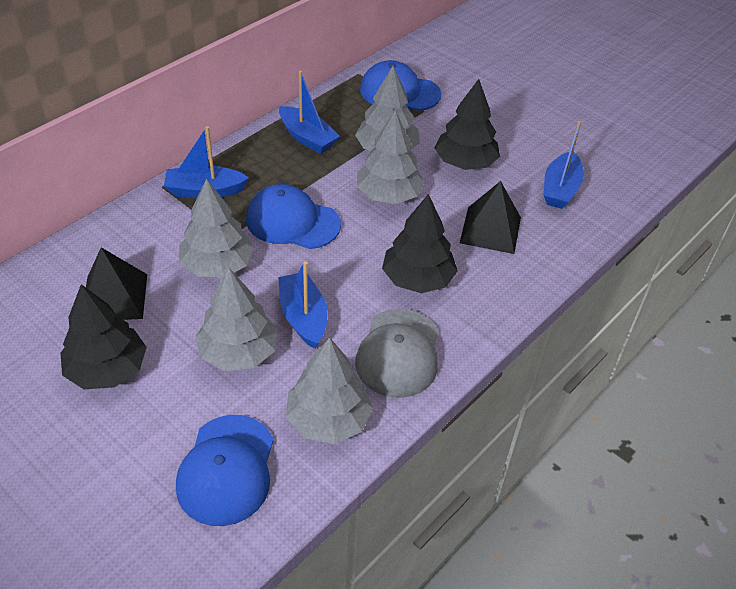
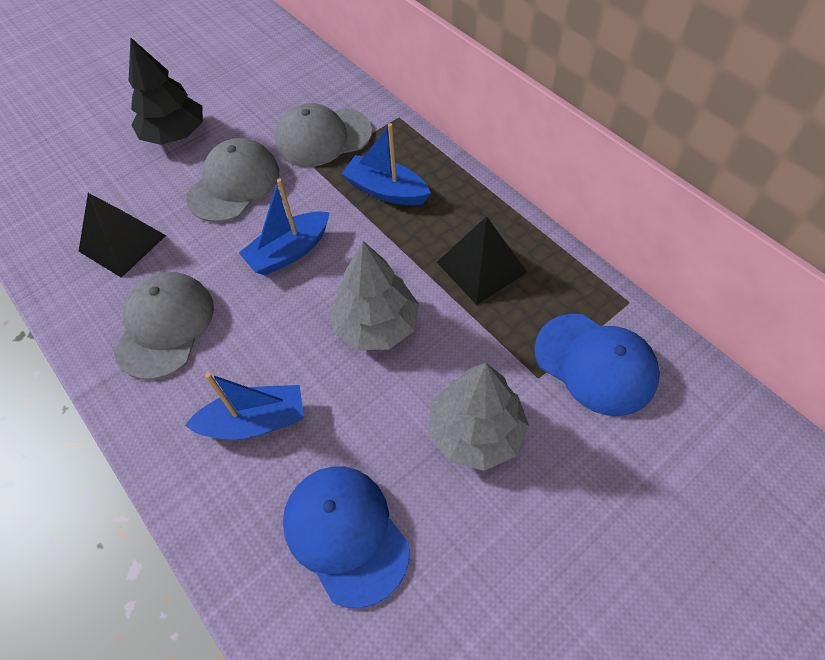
black tree: 3 -> 1
blue boat: 4 -> 3
blue cap: 3 -> 2
grey cap: 1 -> 3
grey tree: 5 -> 2

